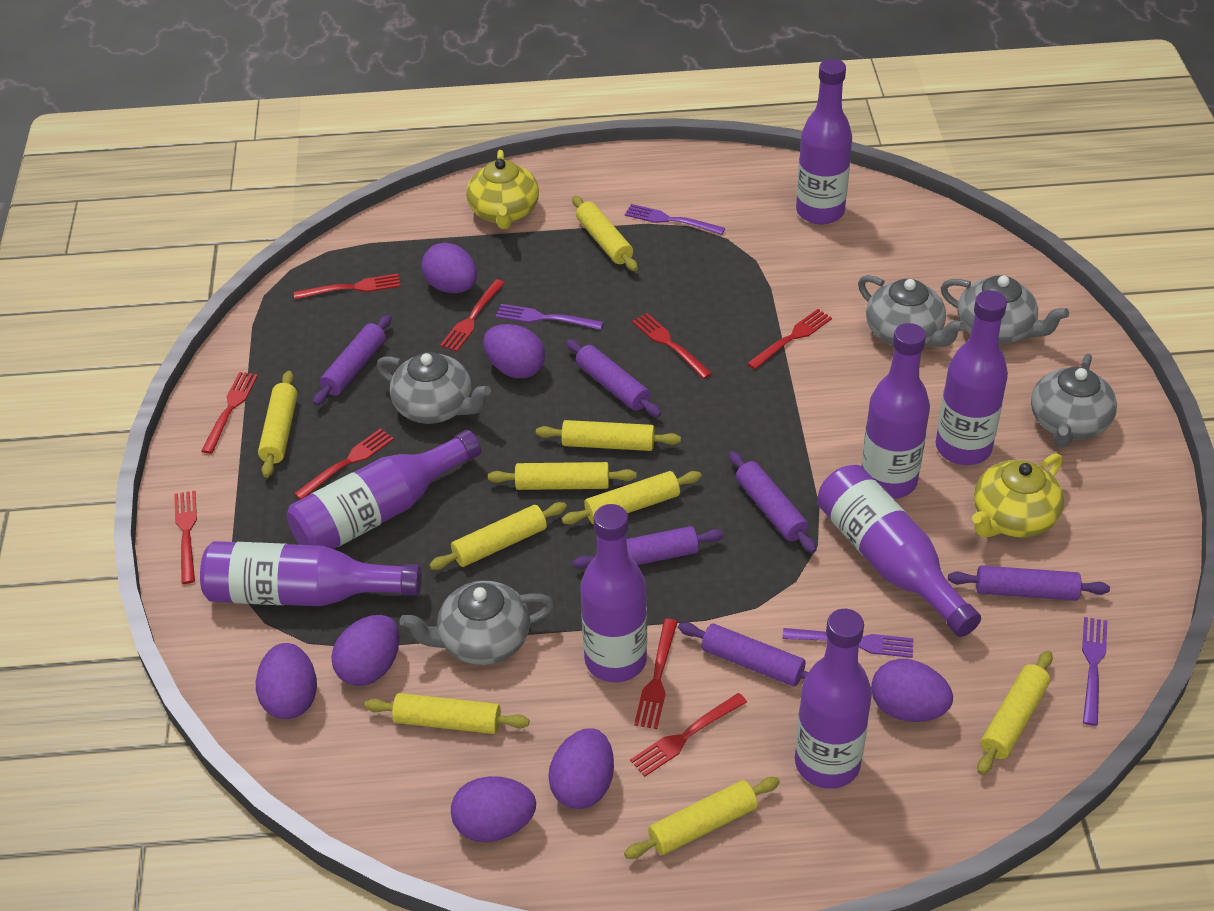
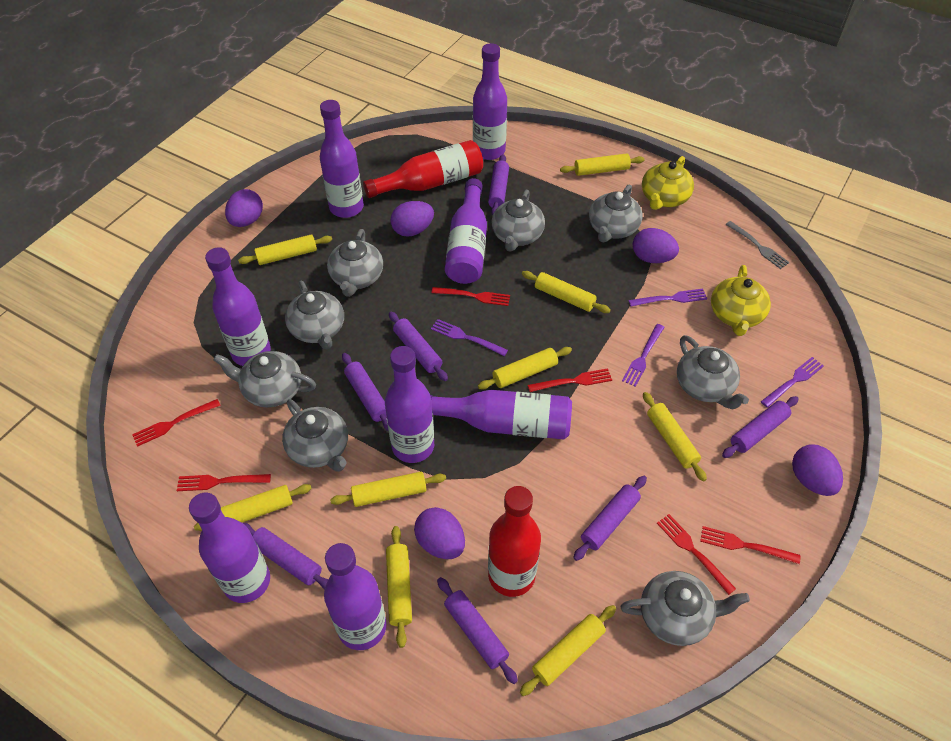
grey fork: 0 -> 1
grey teapot: 5 -> 8
purple egg: 7 -> 5
purple rolling pin: 6 -> 7
red bottle: 0 -> 2
red fork: 9 -> 6

